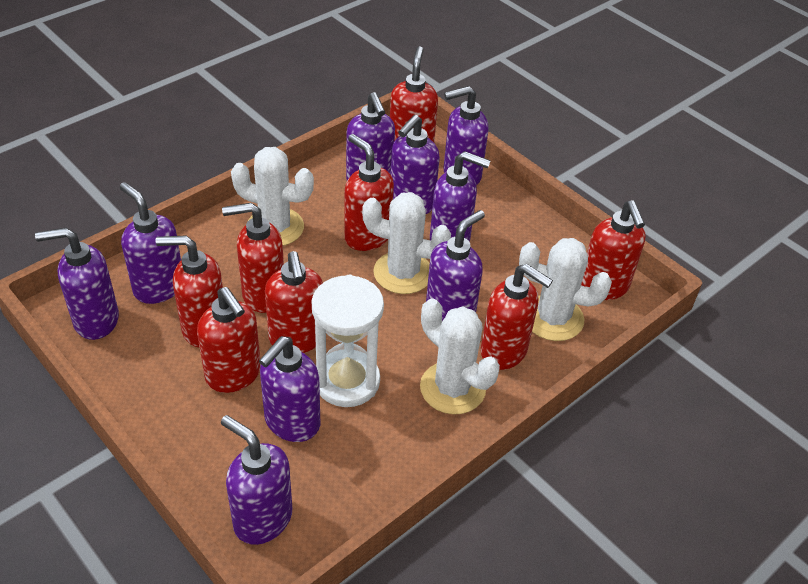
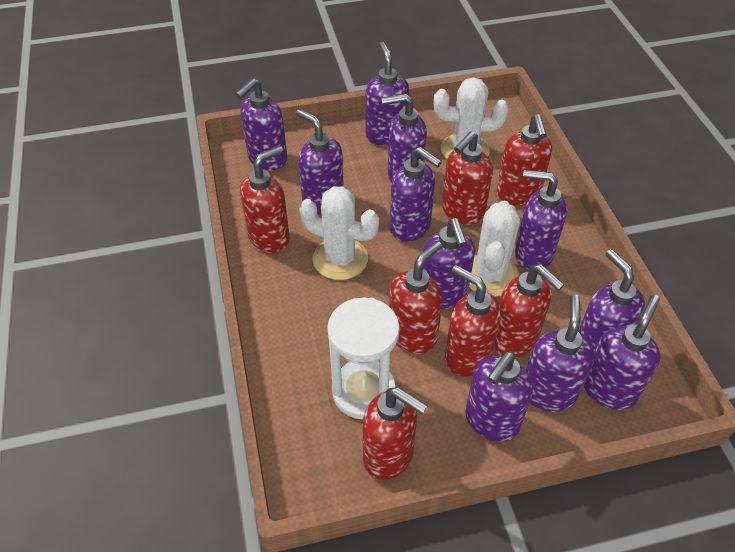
purple soap dispenser: 9 -> 11
red soap dispenser: 8 -> 7
white cactus: 4 -> 3

